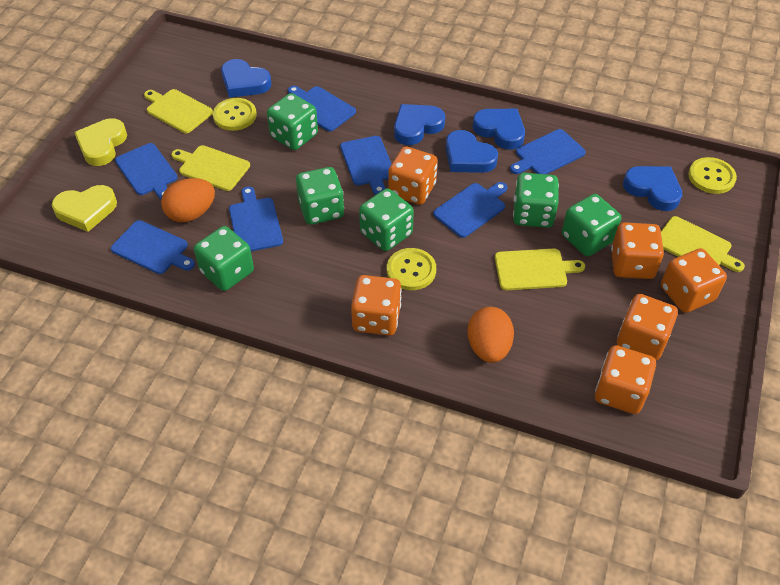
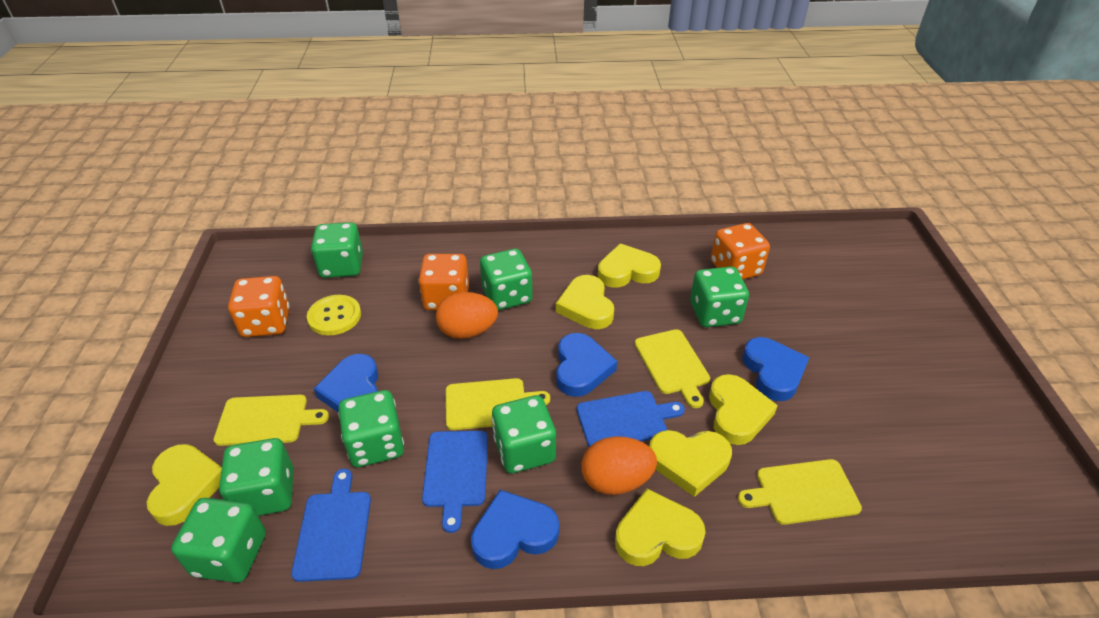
blue cutting board: 7 -> 3
blue heart: 5 -> 4
green dice: 6 -> 7
orange dice: 6 -> 3
yellow button: 3 -> 1
yellow heart: 2 -> 6

